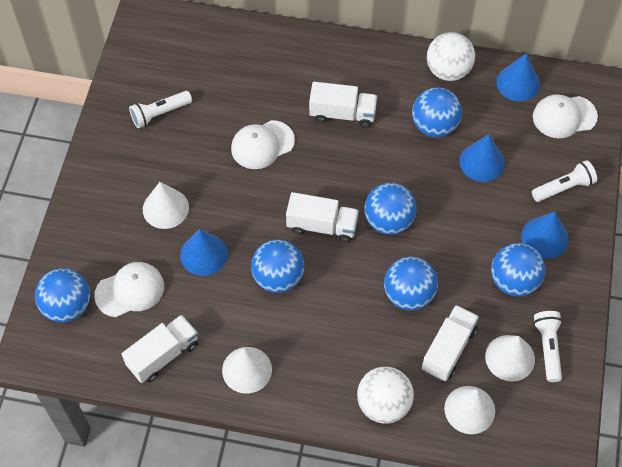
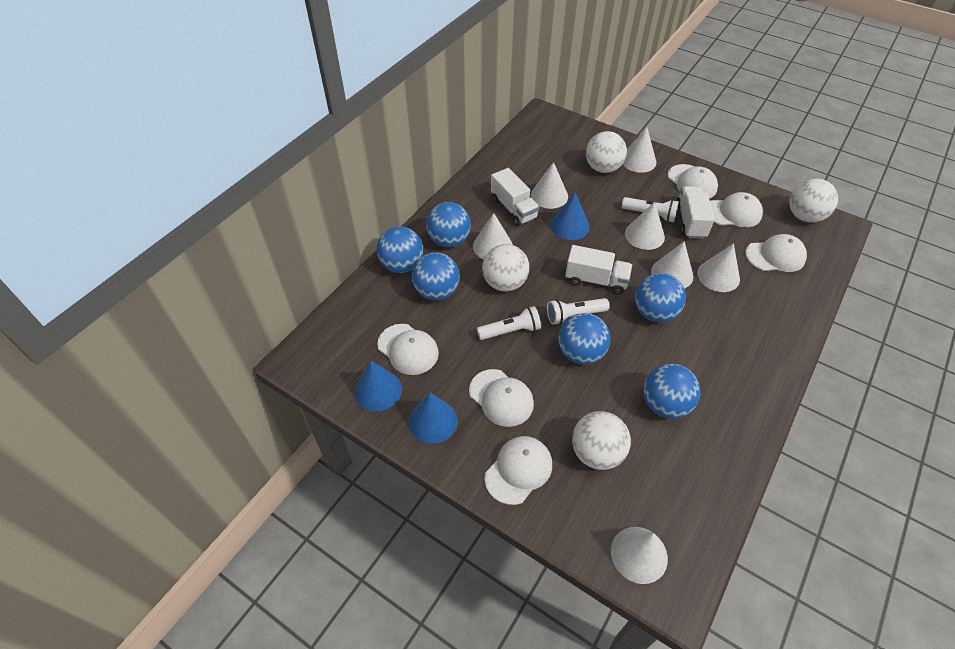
blue cone: 4 -> 3
white ball: 2 -> 4
white cap: 3 -> 6
white cone: 4 -> 7
white truck: 4 -> 3

